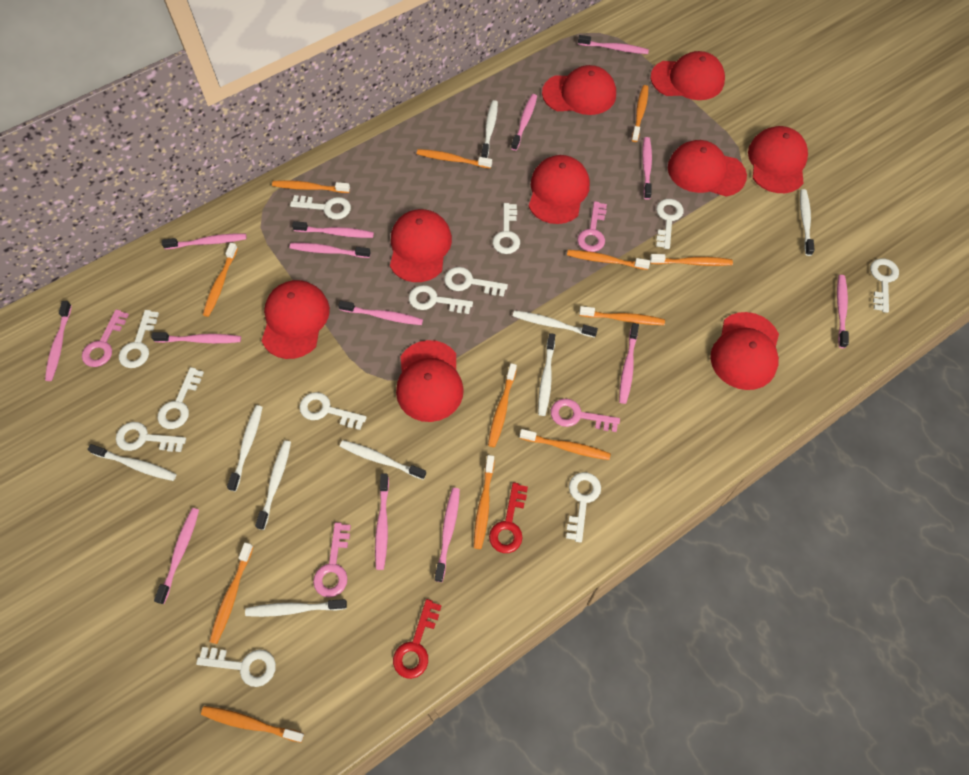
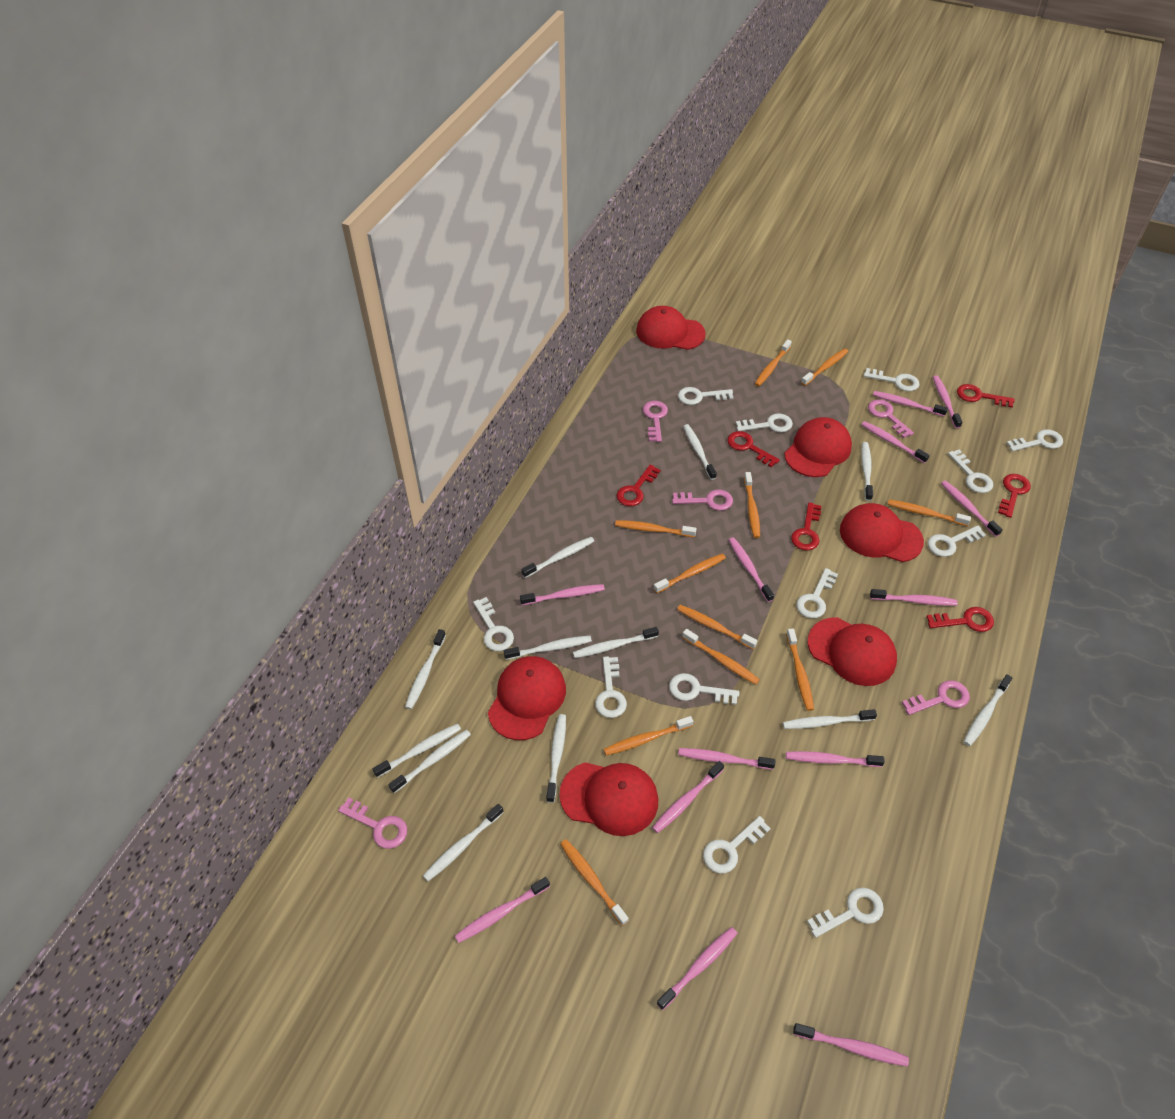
orange toothbrush: 12 -> 11
pink key: 4 -> 5
pink toothbrush: 14 -> 13
red cap: 9 -> 6
red key: 2 -> 6
white toothbrush: 9 -> 12

